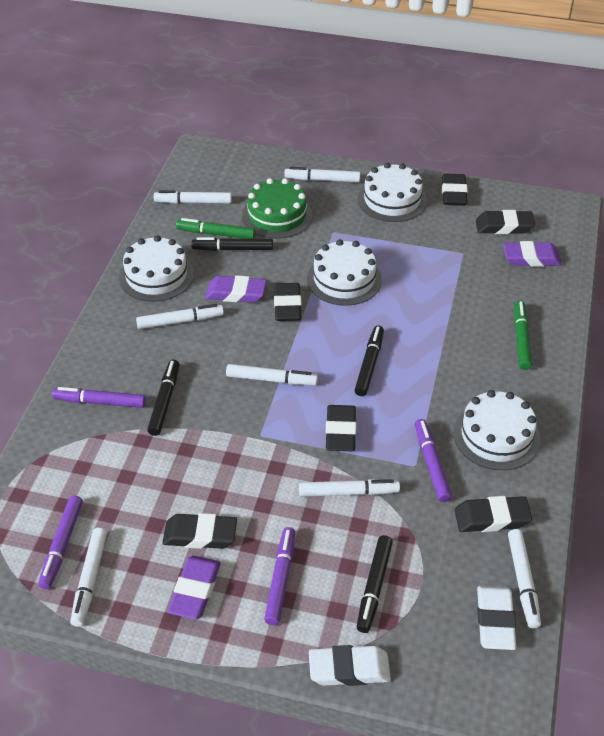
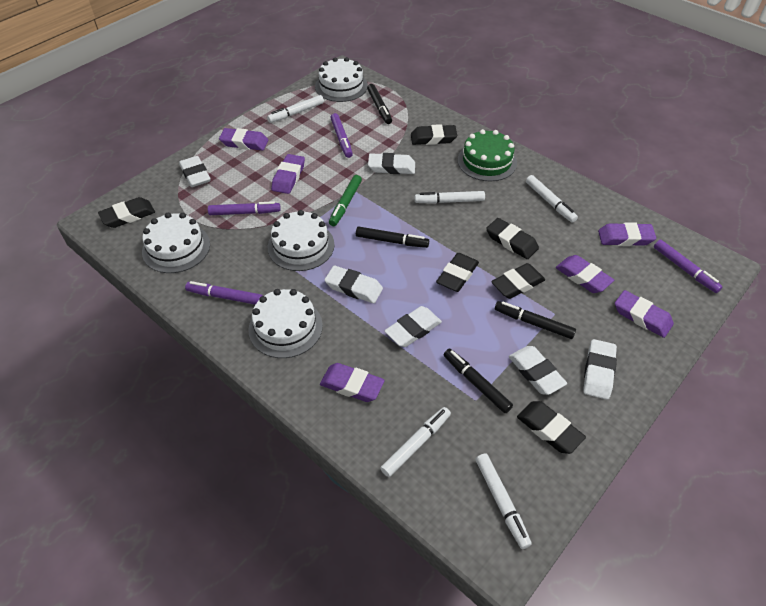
green marker: 2 -> 1
purple eraser: 3 -> 6
white eraser: 2 -> 6
white marker: 7 -> 5

